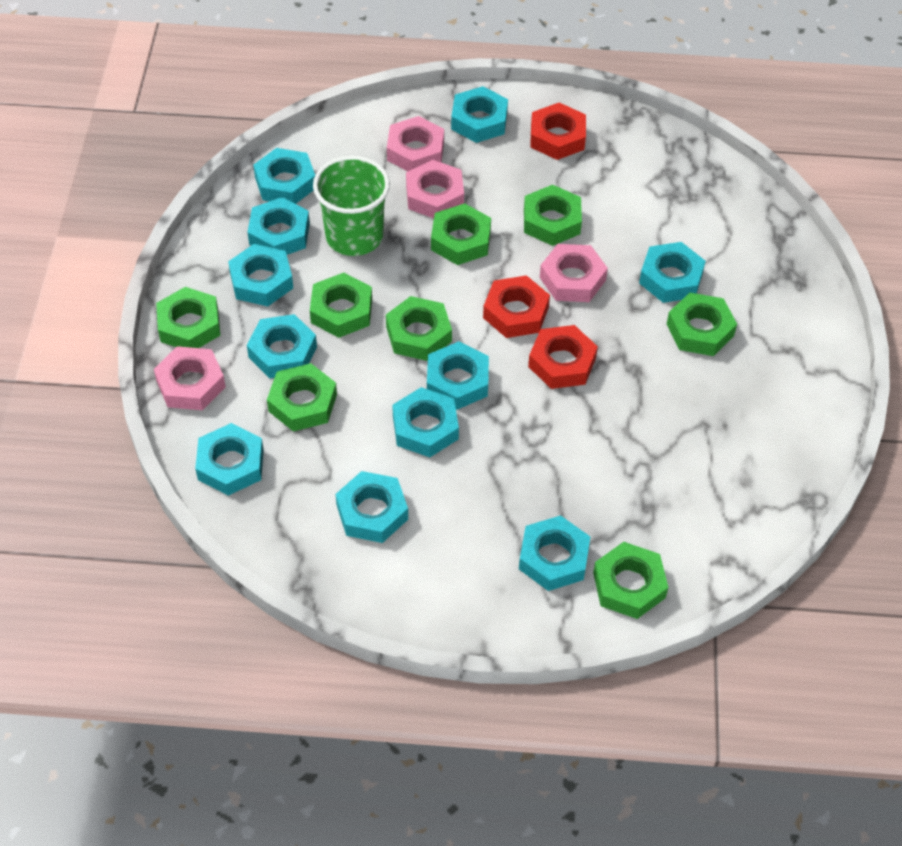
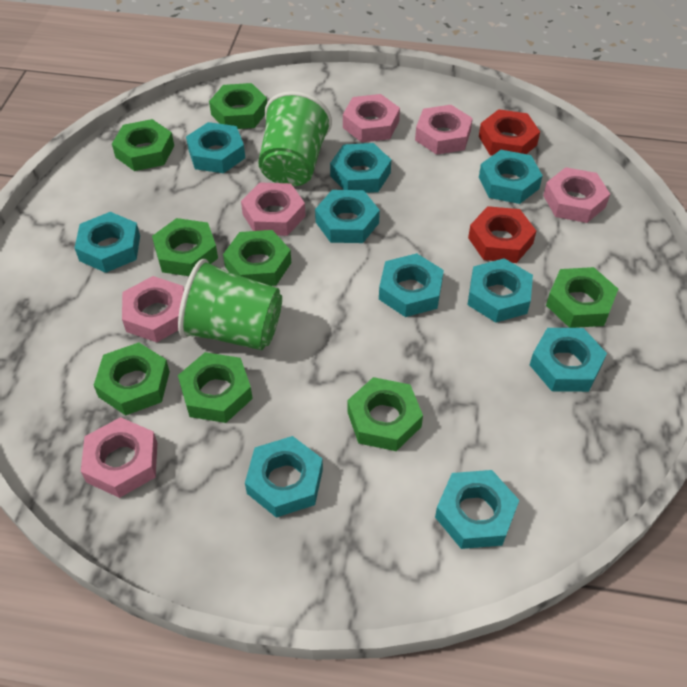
green cup: 1 -> 2
pink nut: 4 -> 6
red nut: 3 -> 2
turquoise nut: 11 -> 10

